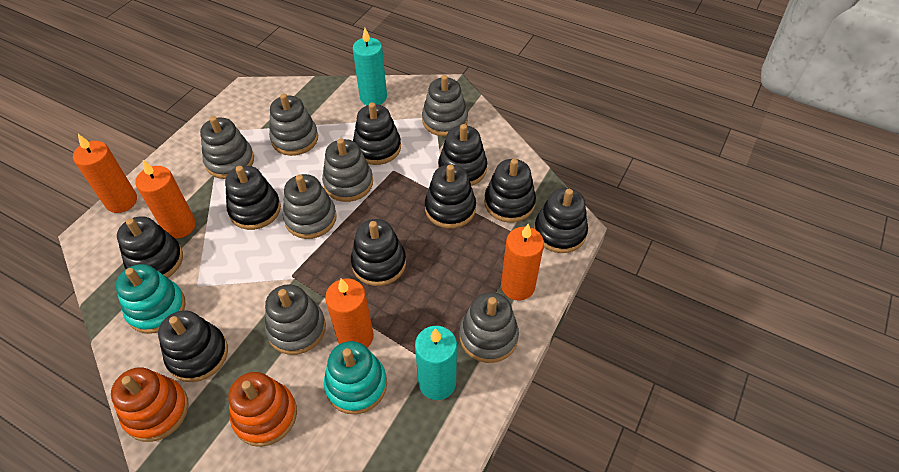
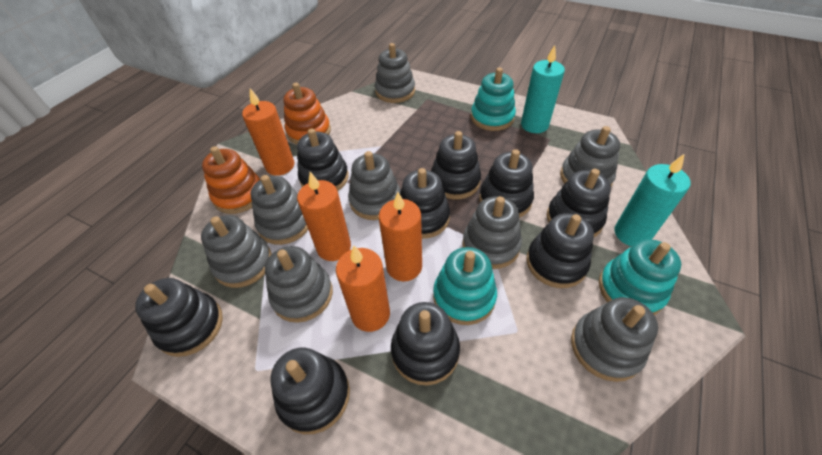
grey stacking toy: 7 -> 8
turquoise stacking toy: 2 -> 3

